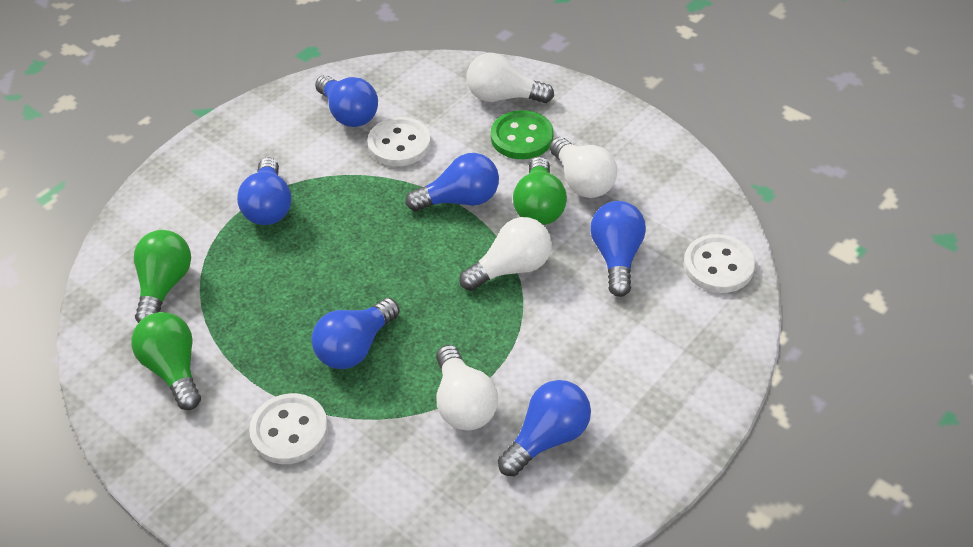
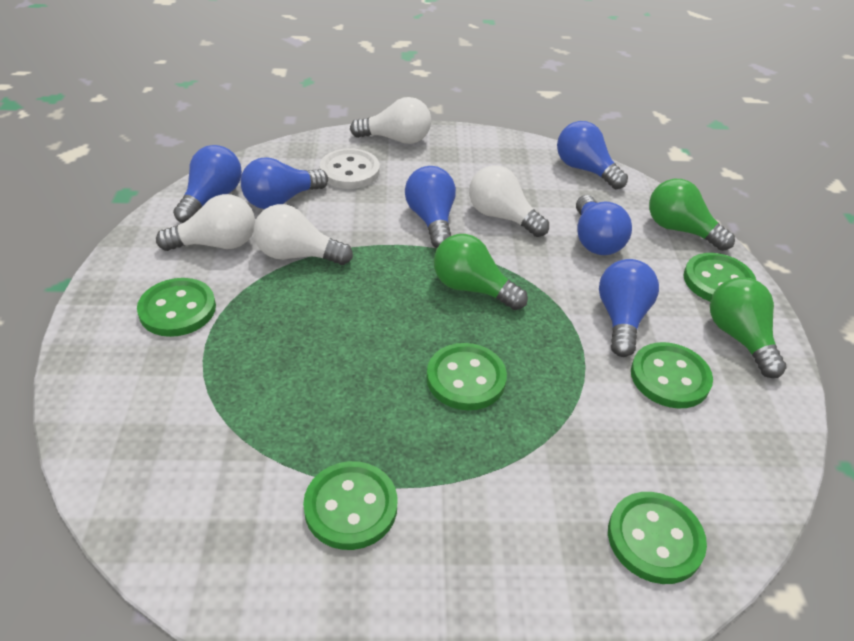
green button: 1 -> 6
white button: 3 -> 1

